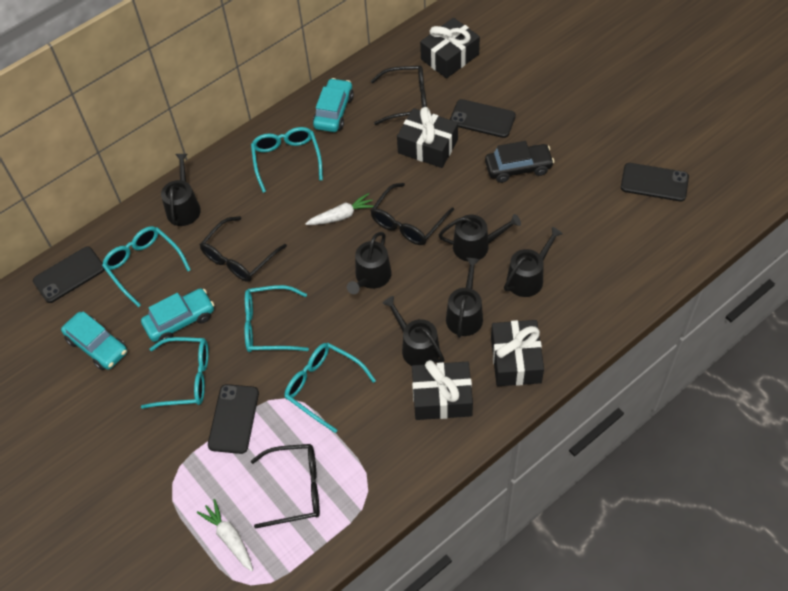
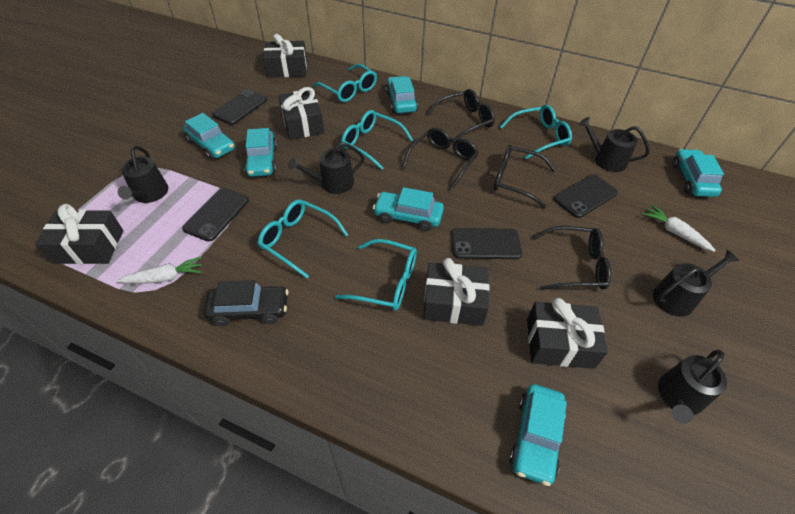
black gift: 4 -> 5
black watering can: 6 -> 5
turquoise car: 3 -> 6

